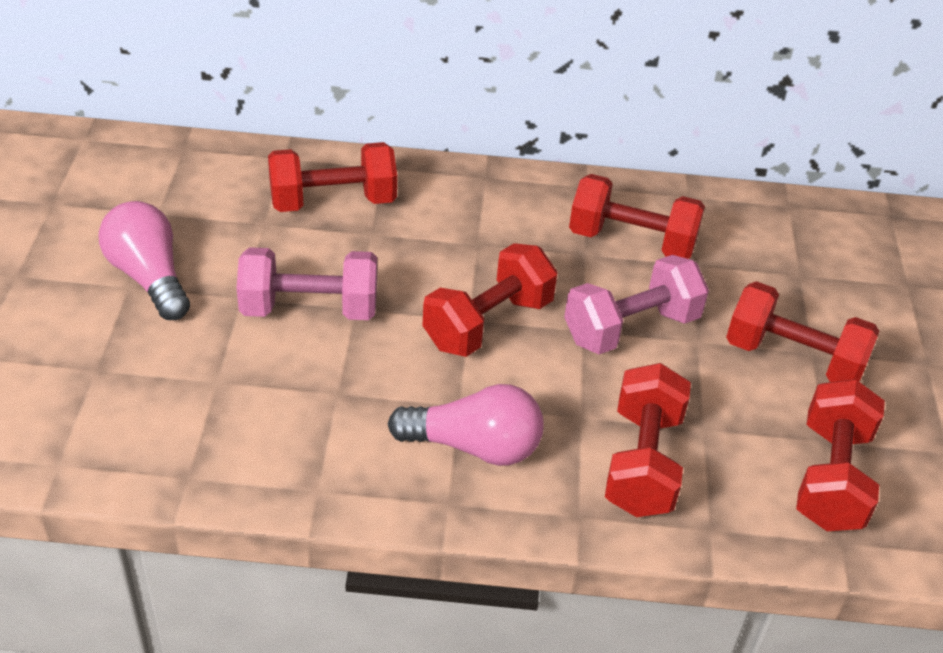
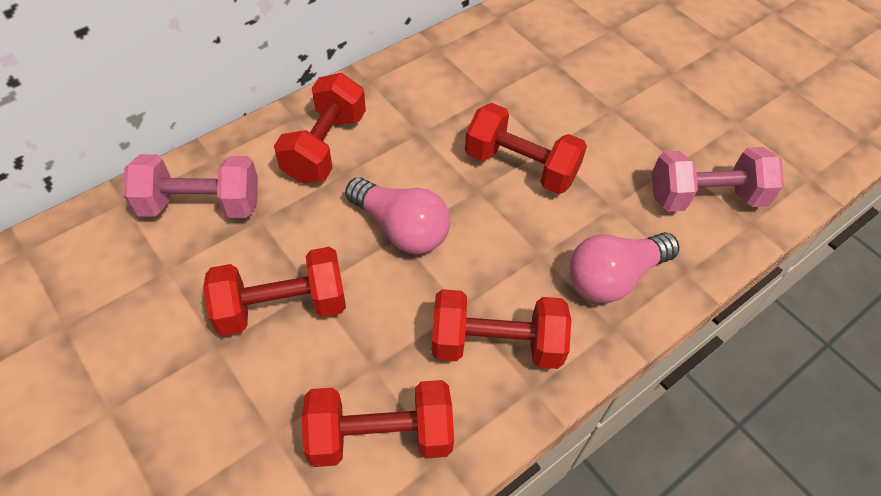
red dumbbell: 6 -> 5

